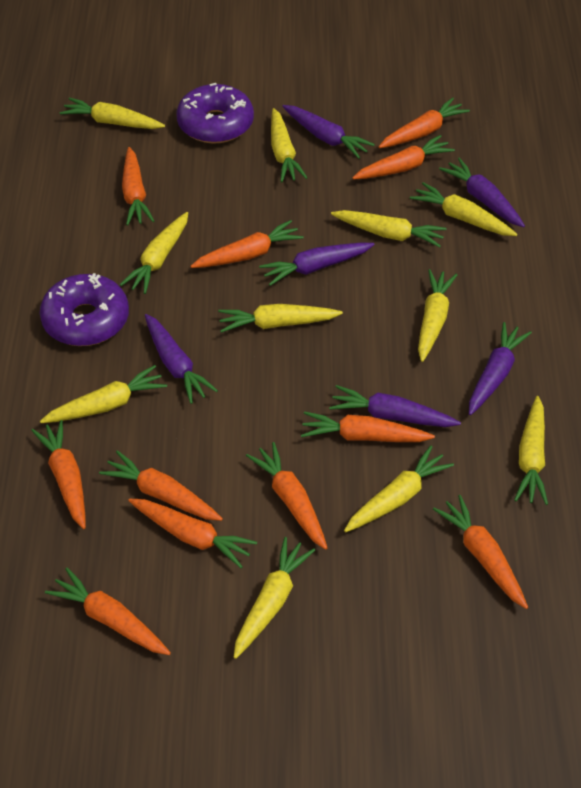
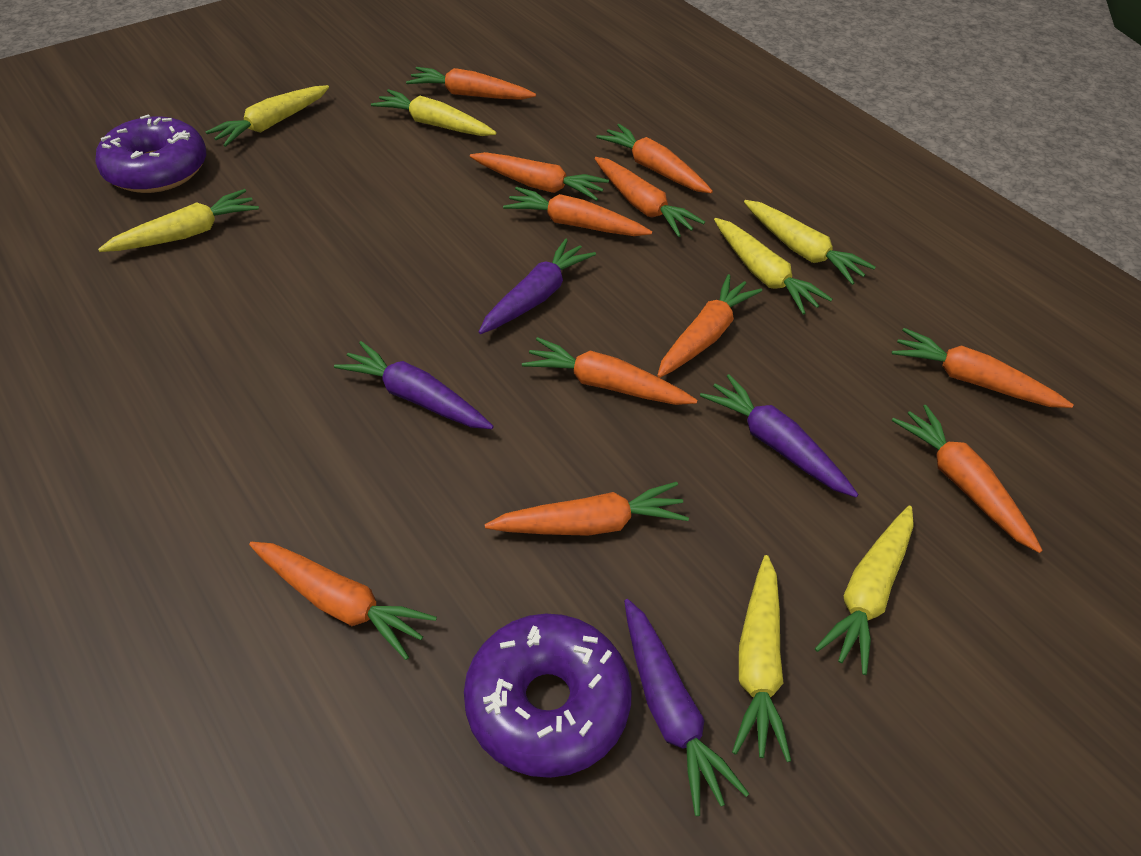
purple carrot: 6 -> 4
yellow carrot: 11 -> 7

